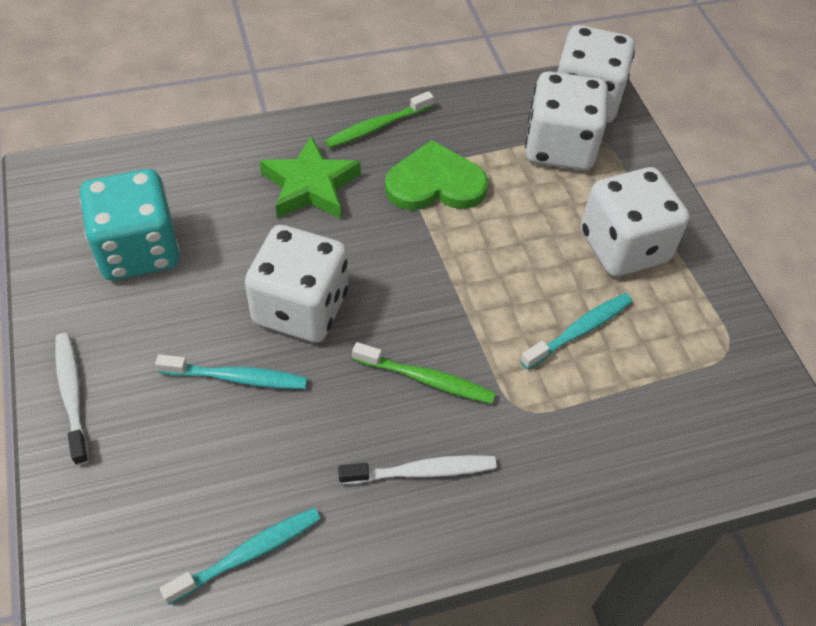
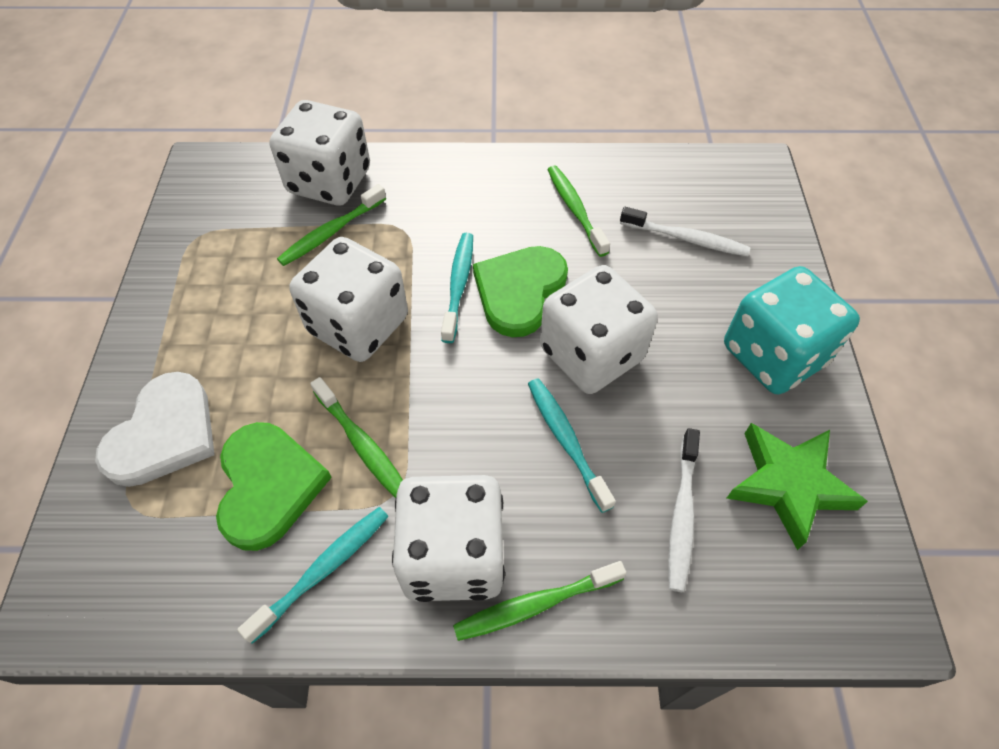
green heart: 1 -> 2
green toothbrush: 2 -> 4
white heart: 0 -> 1

